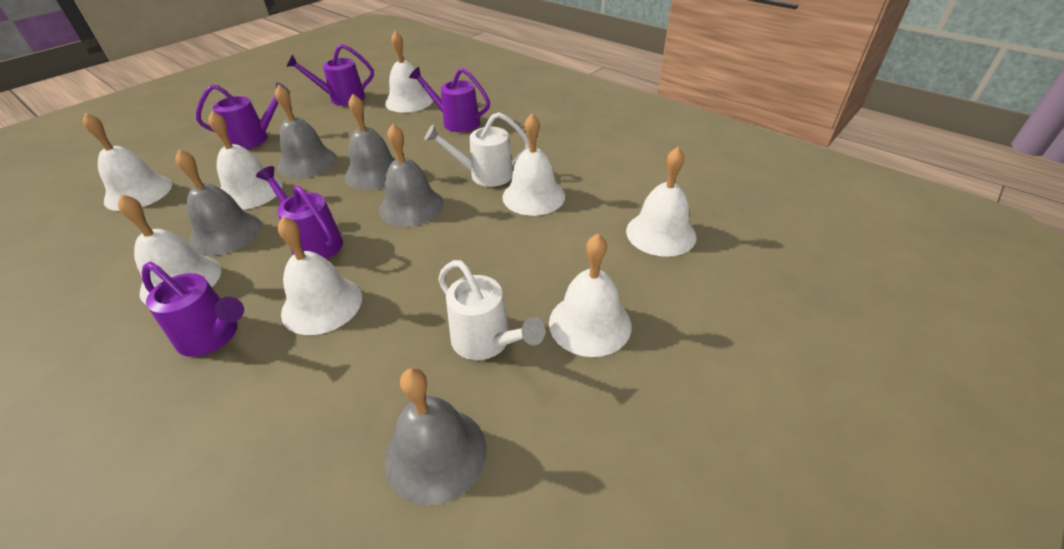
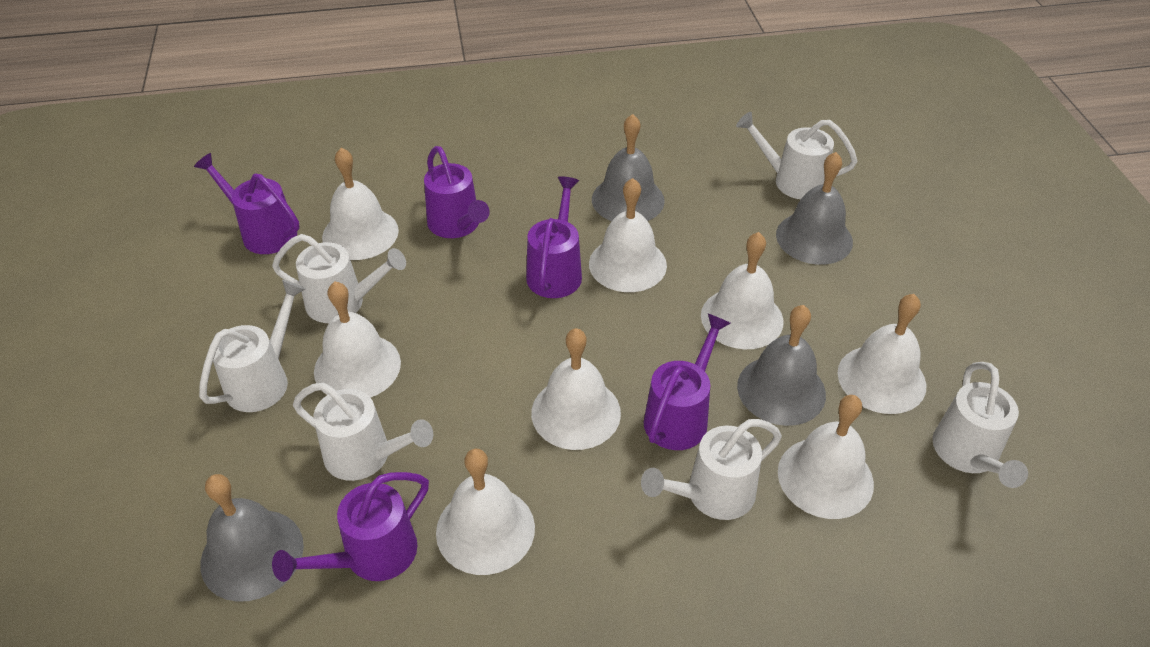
grey bell: 5 -> 4
white watering can: 2 -> 6

